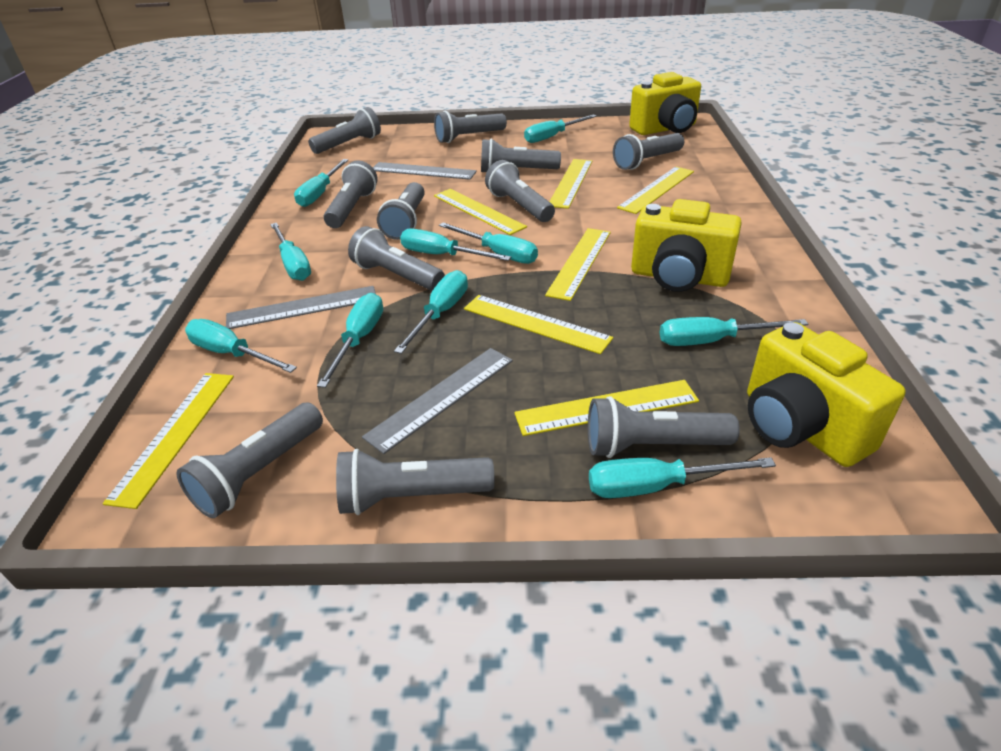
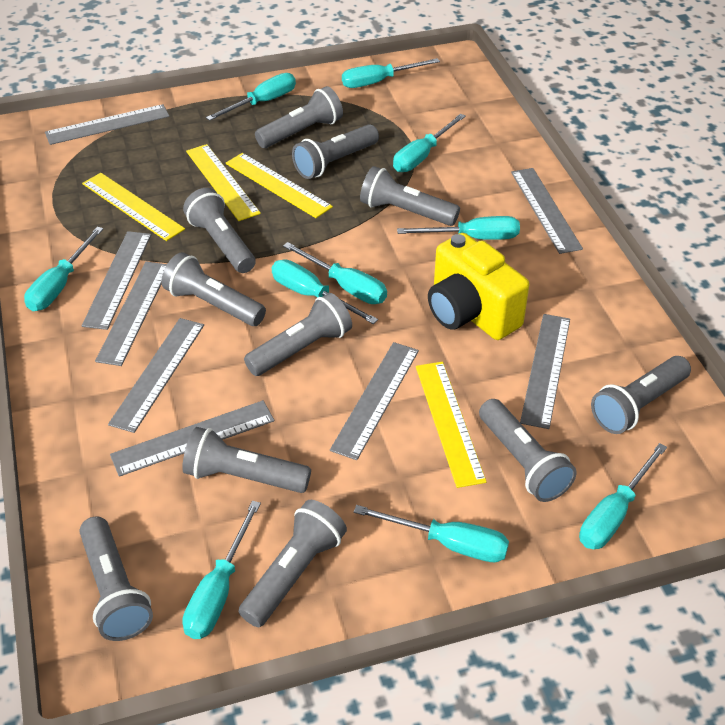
grey ruler: 3 -> 8
yellow camera: 3 -> 1
yellow ruler: 7 -> 4

